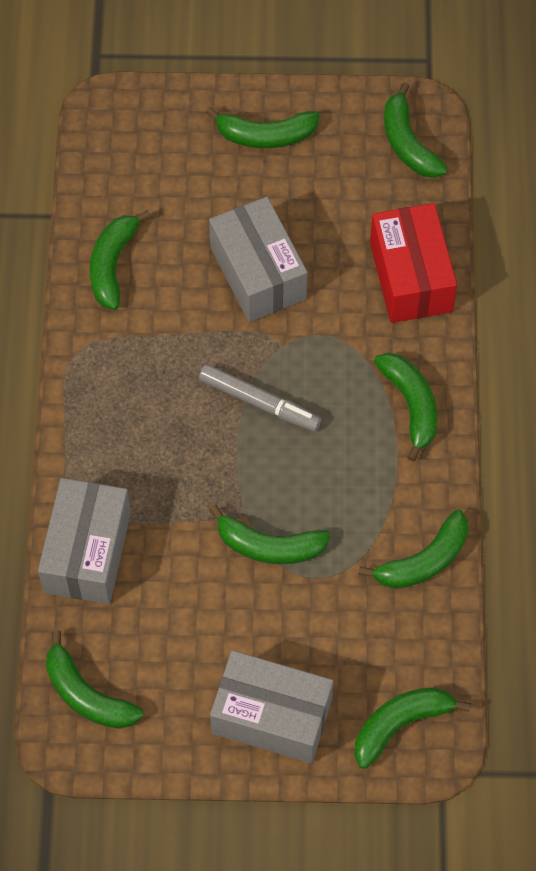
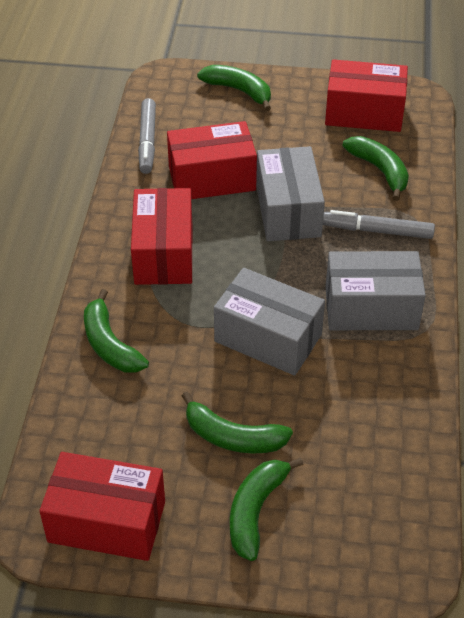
green banana: 8 -> 5
grey marker: 1 -> 2
red box: 1 -> 4

